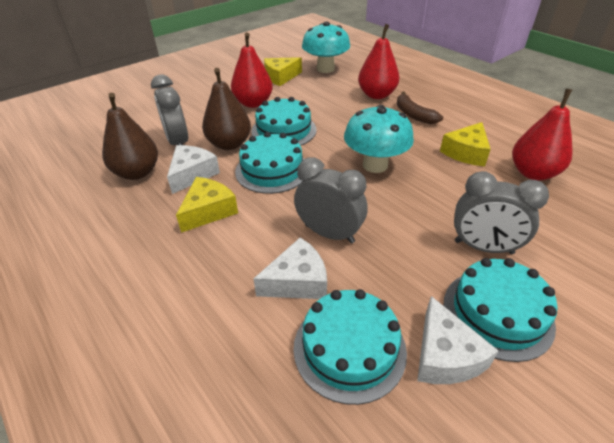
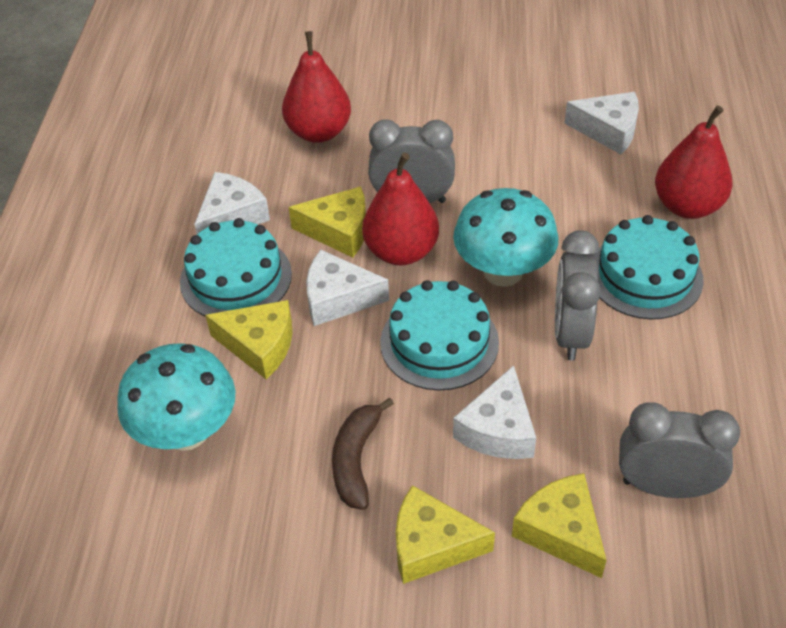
brown pear: 2 -> 0
turquoise cake: 4 -> 3
white cheese: 3 -> 4
yellow cheese: 3 -> 4

